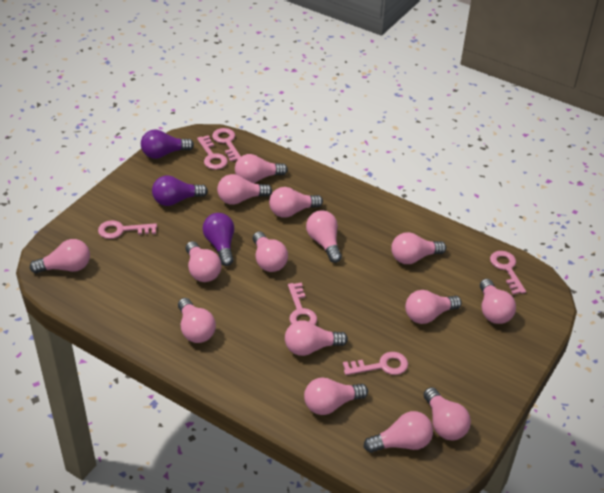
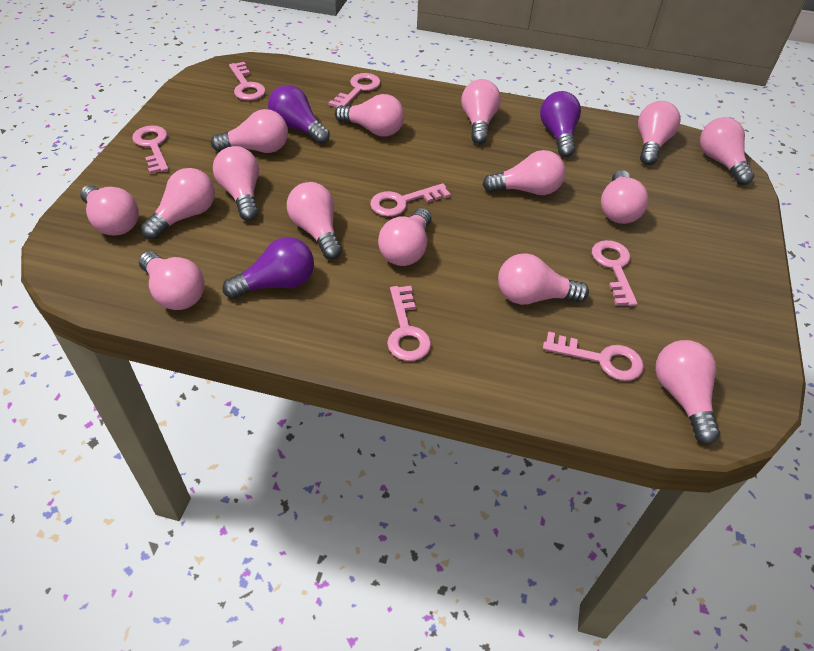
pink key: 6 -> 7

